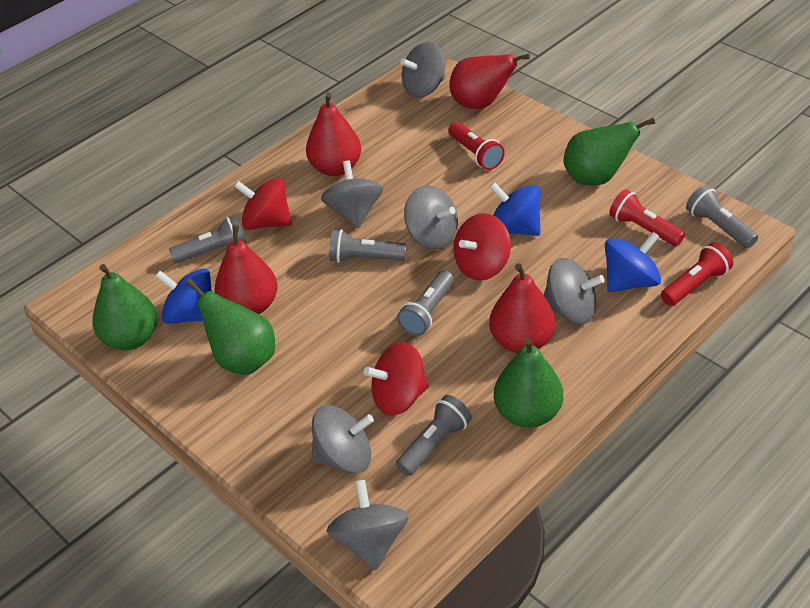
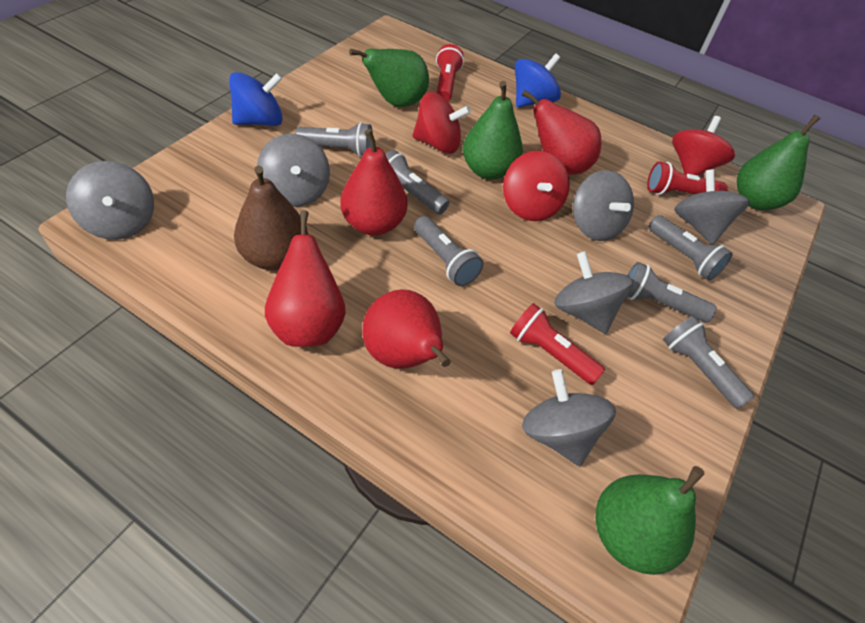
blue spinning top: 3 -> 2
brown pear: 0 -> 1
grey flashlight: 5 -> 6

